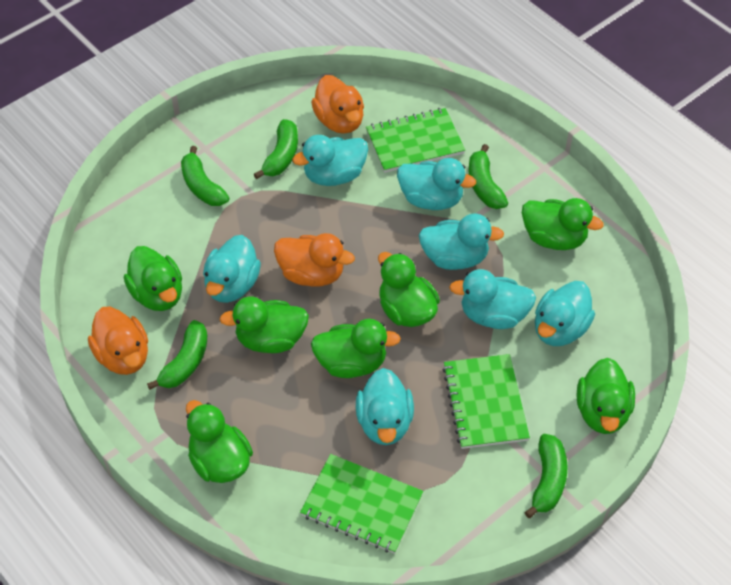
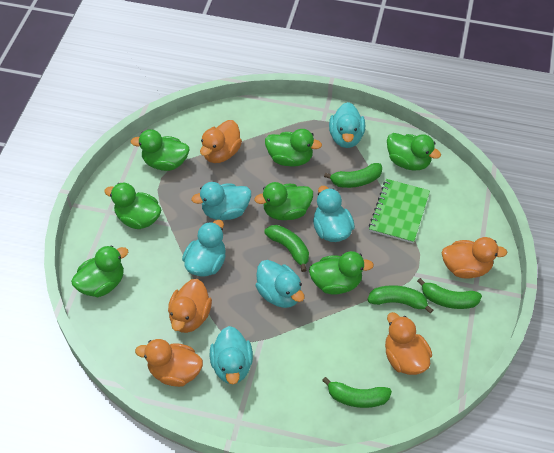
green notebook: 3 -> 1
orange duck: 3 -> 5
turquoise duck: 7 -> 6

